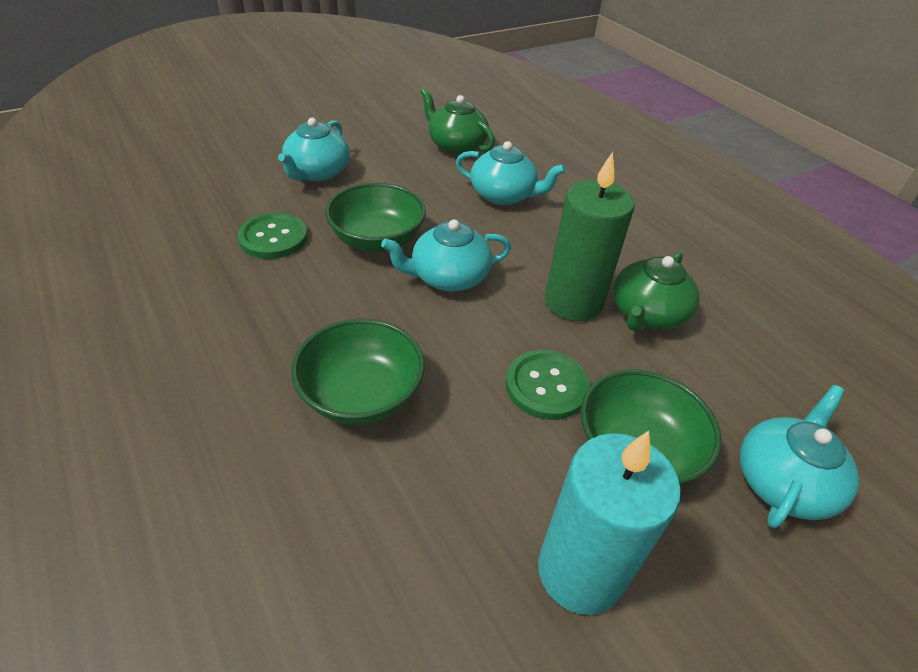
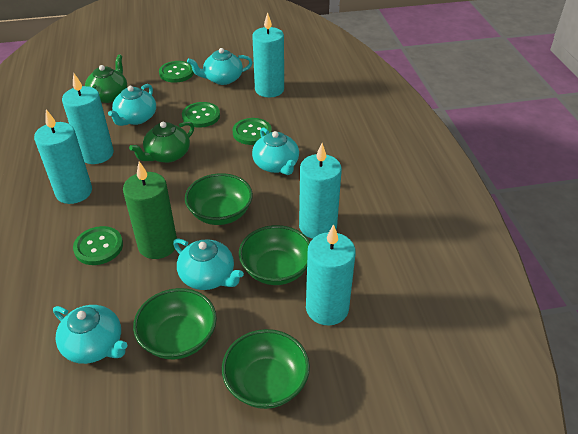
green bowl: 3 -> 4
green button: 2 -> 4
turquoise candle: 1 -> 5
turquoise teapot: 4 -> 5

